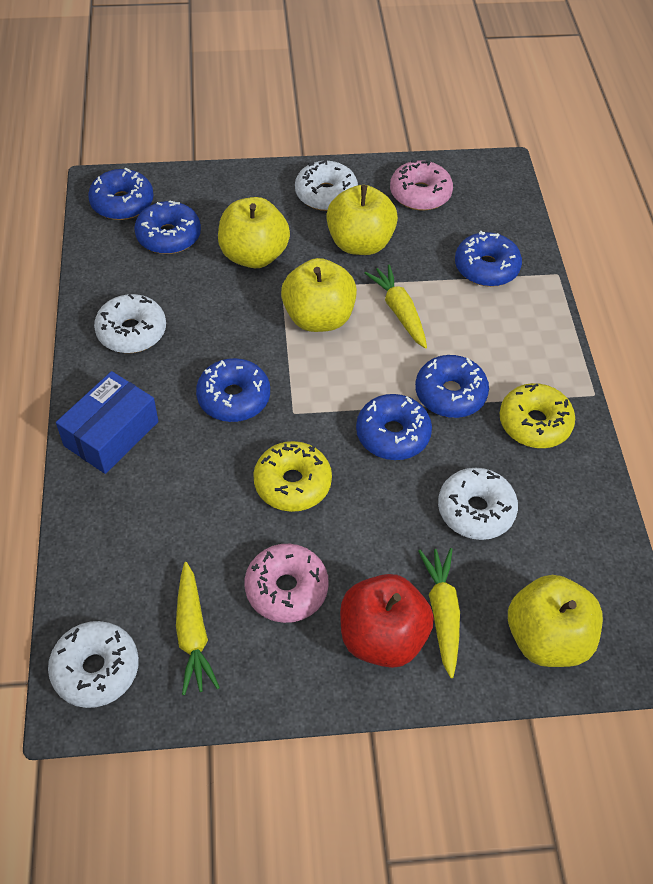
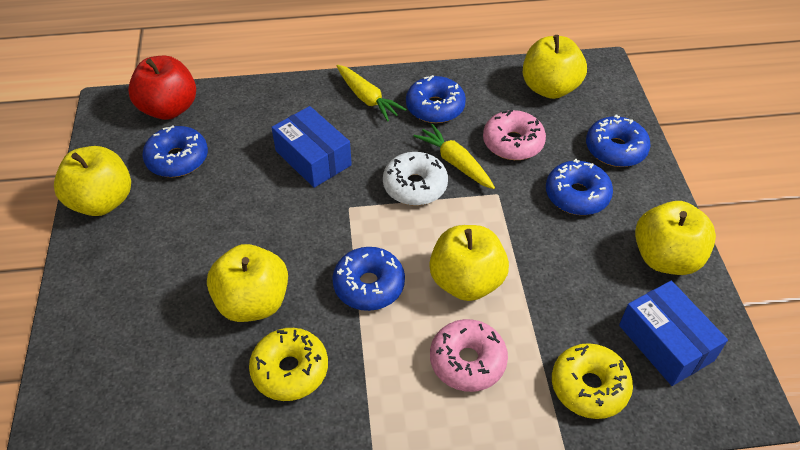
blue box: 1 -> 2
blue donut: 6 -> 5
white donut: 4 -> 1
yellow apple: 4 -> 5
yellow carrot: 3 -> 2

